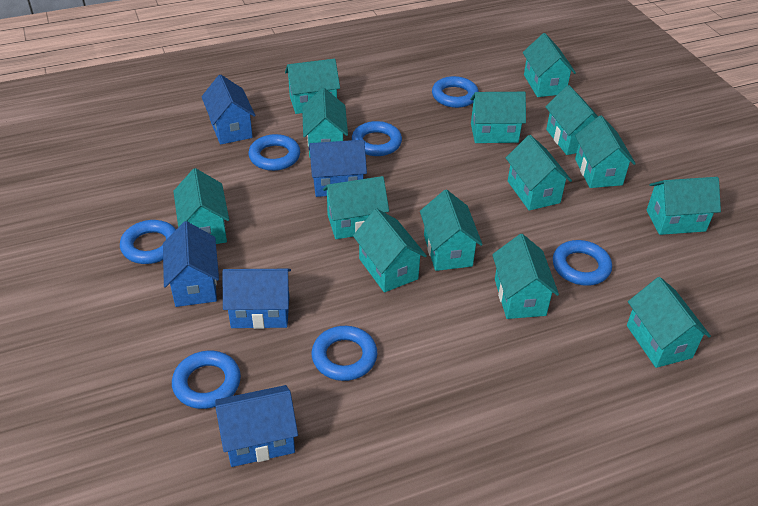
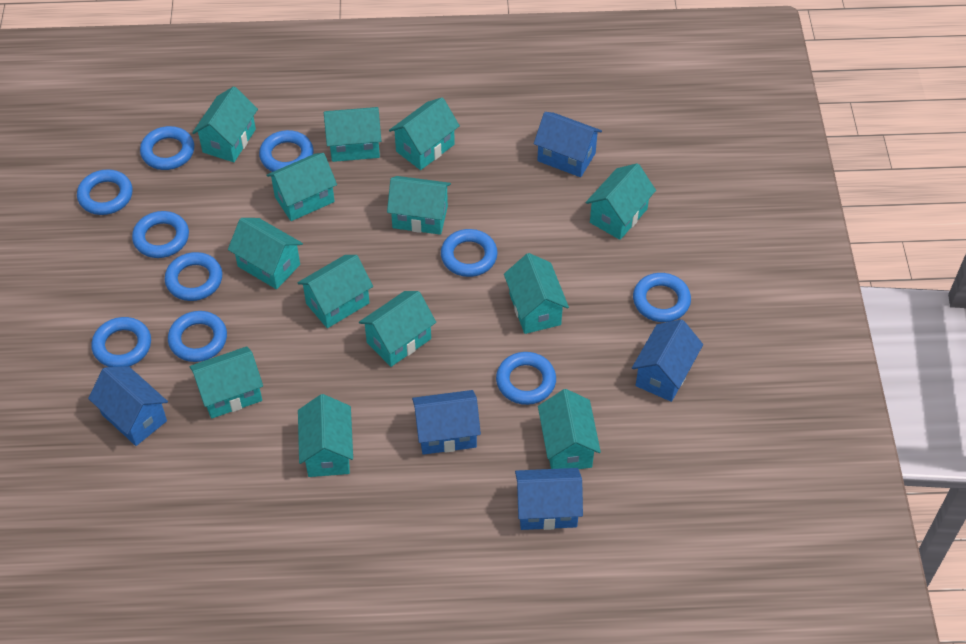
blue ring: 7 -> 10
turquoise house: 14 -> 13

